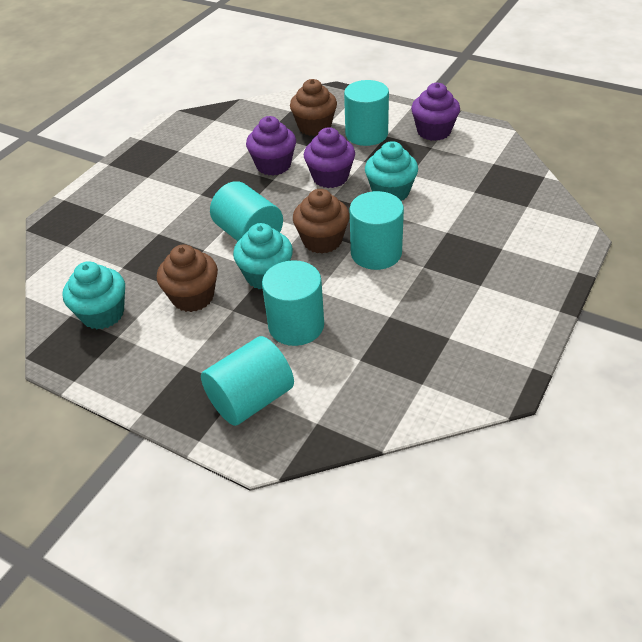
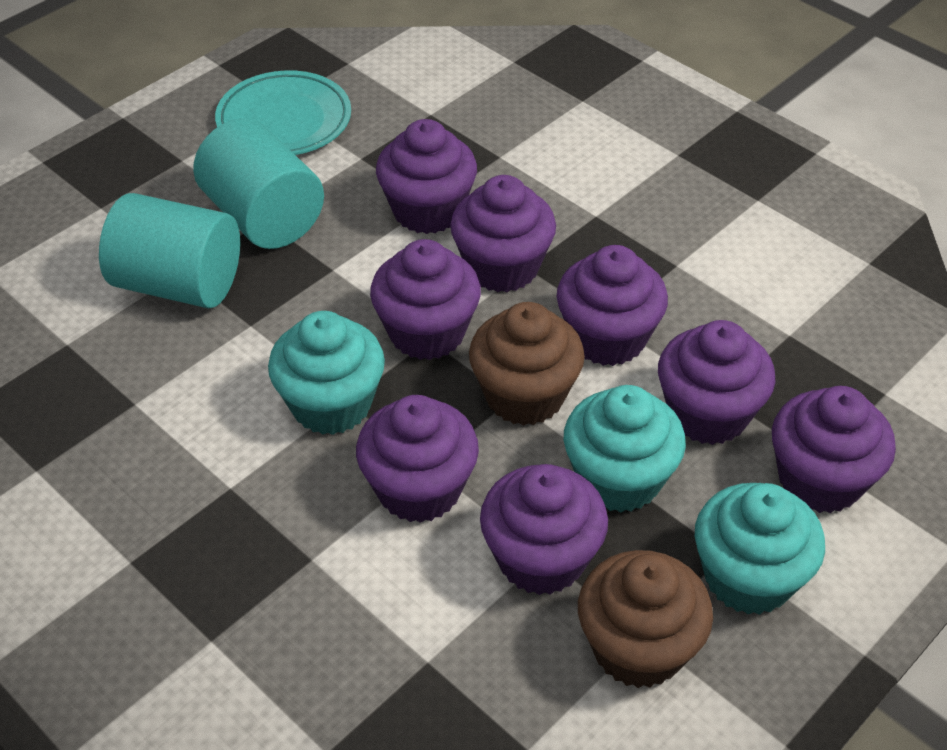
brown cupcake: 3 -> 2
purple cupcake: 3 -> 8
turquoise cylinder: 5 -> 2
turquoise plate: 0 -> 1

